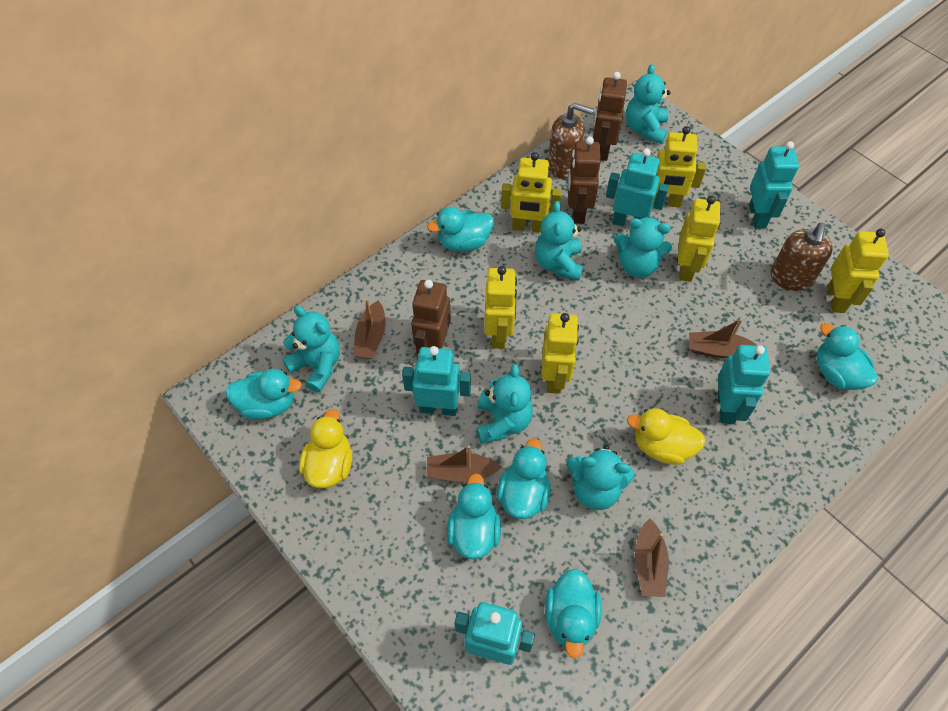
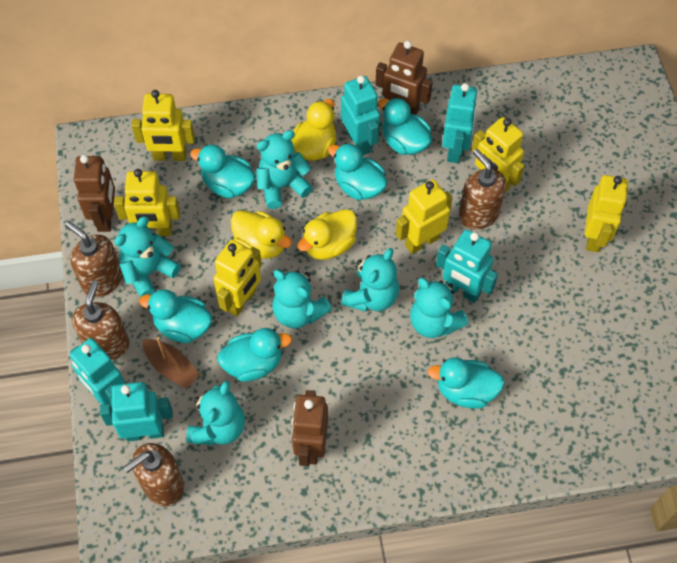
brown boat: 4 -> 1
brown soap dispenser: 2 -> 4
yellow duck: 2 -> 3

